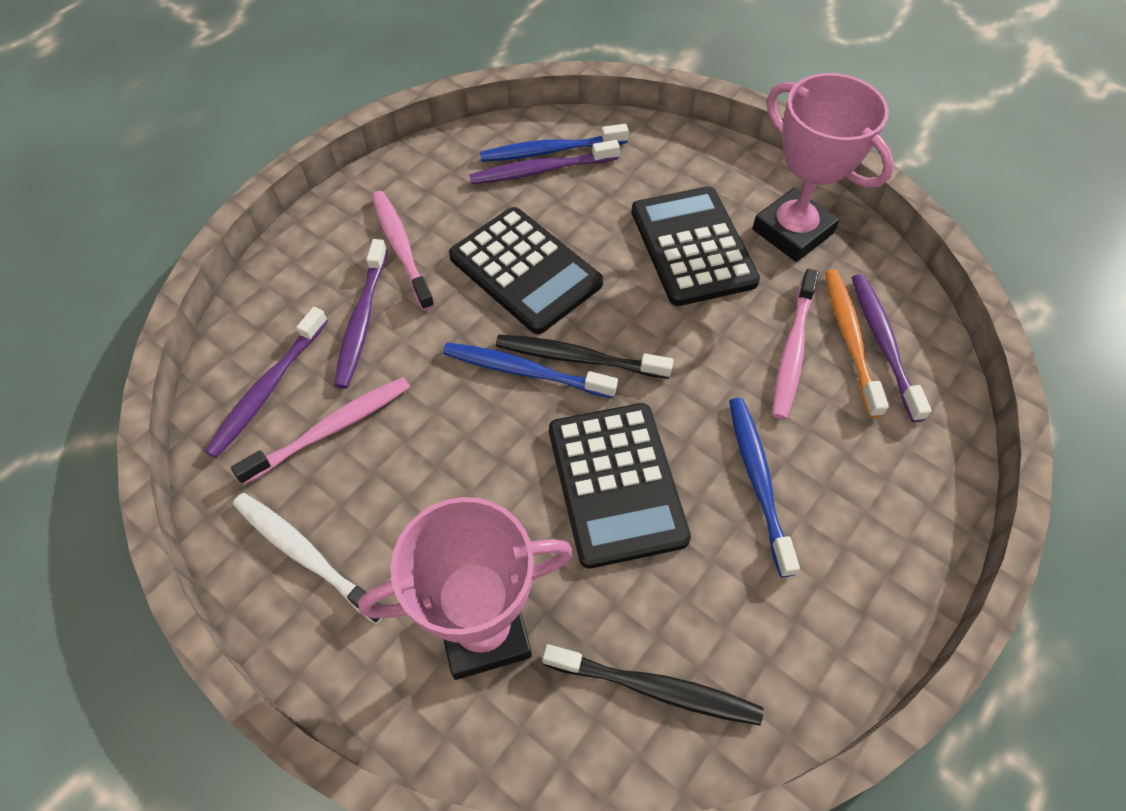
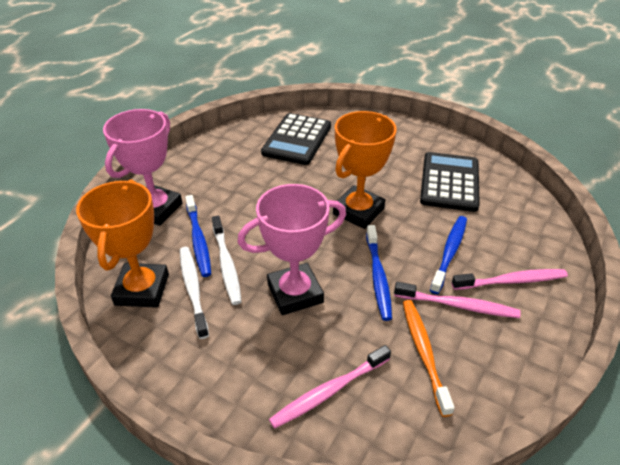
black calculator: 3 -> 2
black toothbrush: 2 -> 0
orange trophy: 0 -> 2
purple toothbrush: 4 -> 0
white toothbrush: 1 -> 2

